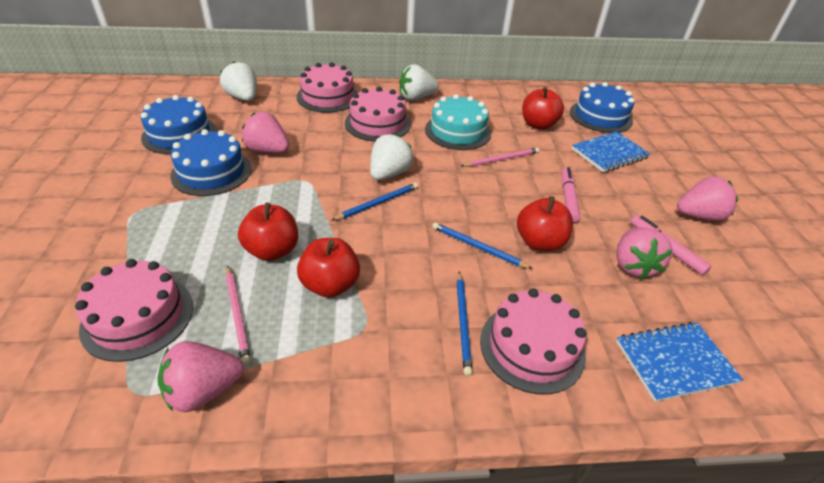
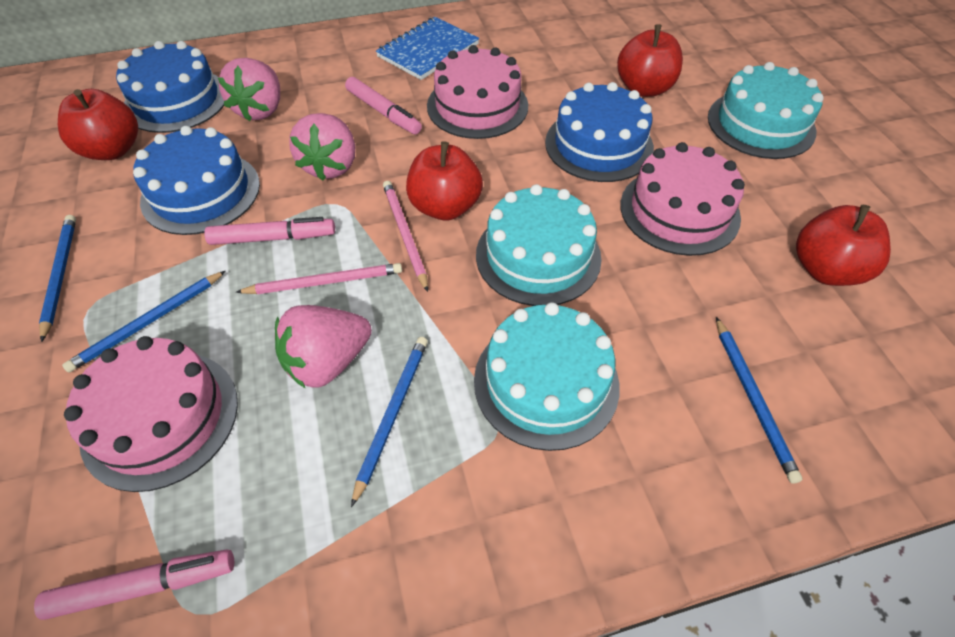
blue notebook: 2 -> 1
blue pencil: 3 -> 4
pink cake: 4 -> 3
pink marker: 2 -> 3
pink strawberry: 4 -> 3
turquoise cake: 1 -> 3
white strawberry: 3 -> 0

